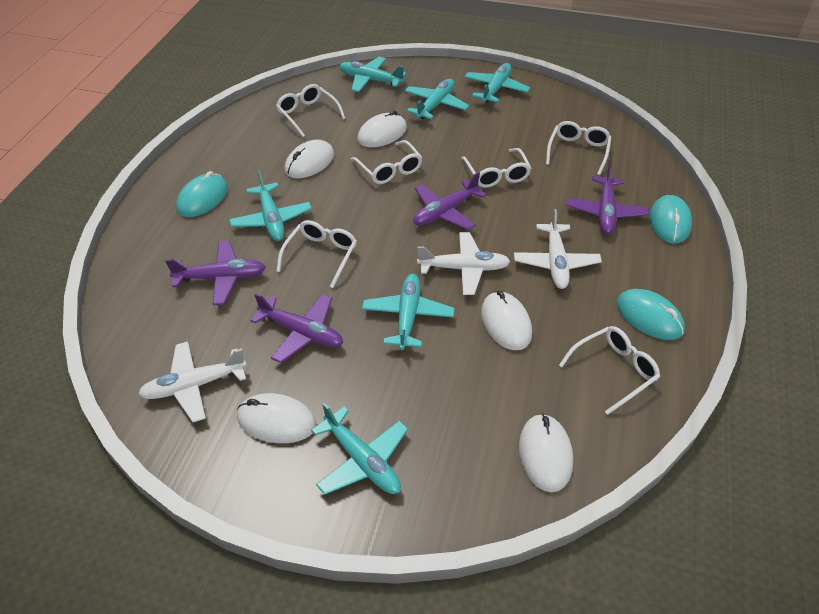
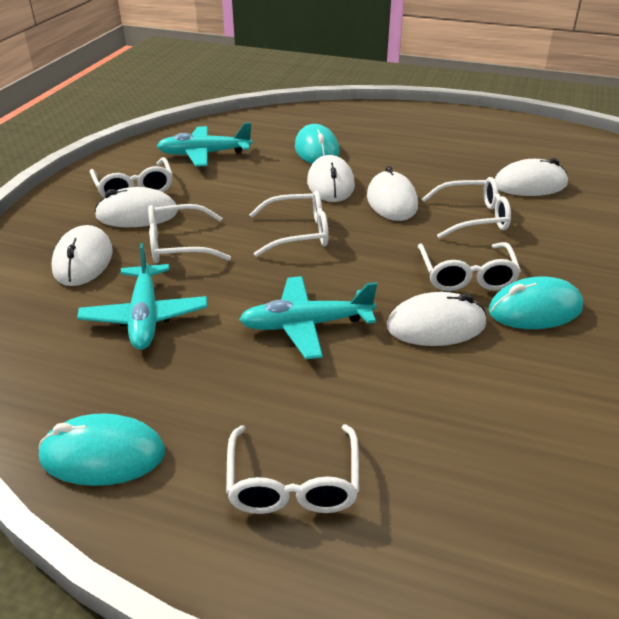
purple plane: 4 -> 0
turquoise plane: 6 -> 3
white mouse: 5 -> 6
white plane: 3 -> 0

